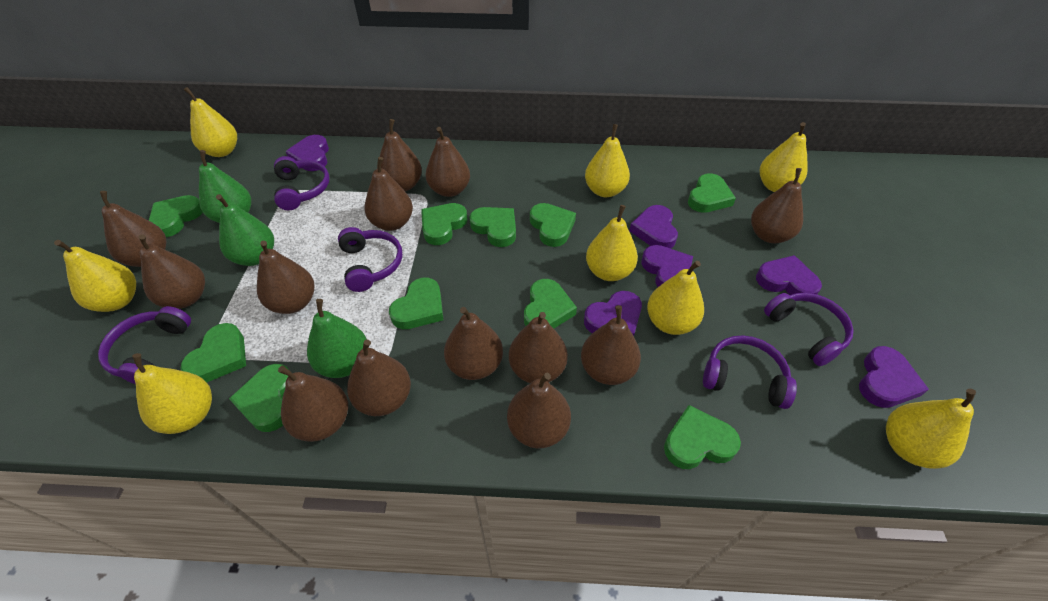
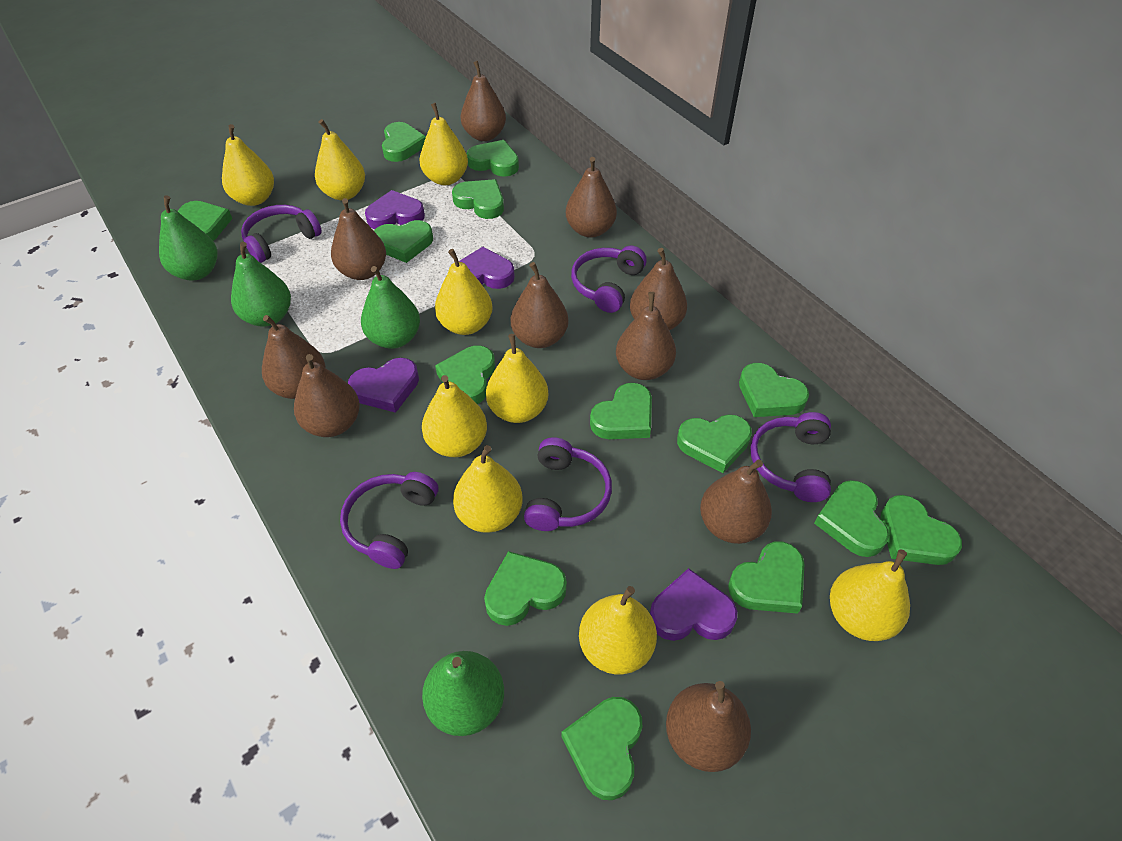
brown pear: 13 -> 10
green heart: 10 -> 14
green pear: 3 -> 4
purple heart: 6 -> 4
yellow pear: 8 -> 9

